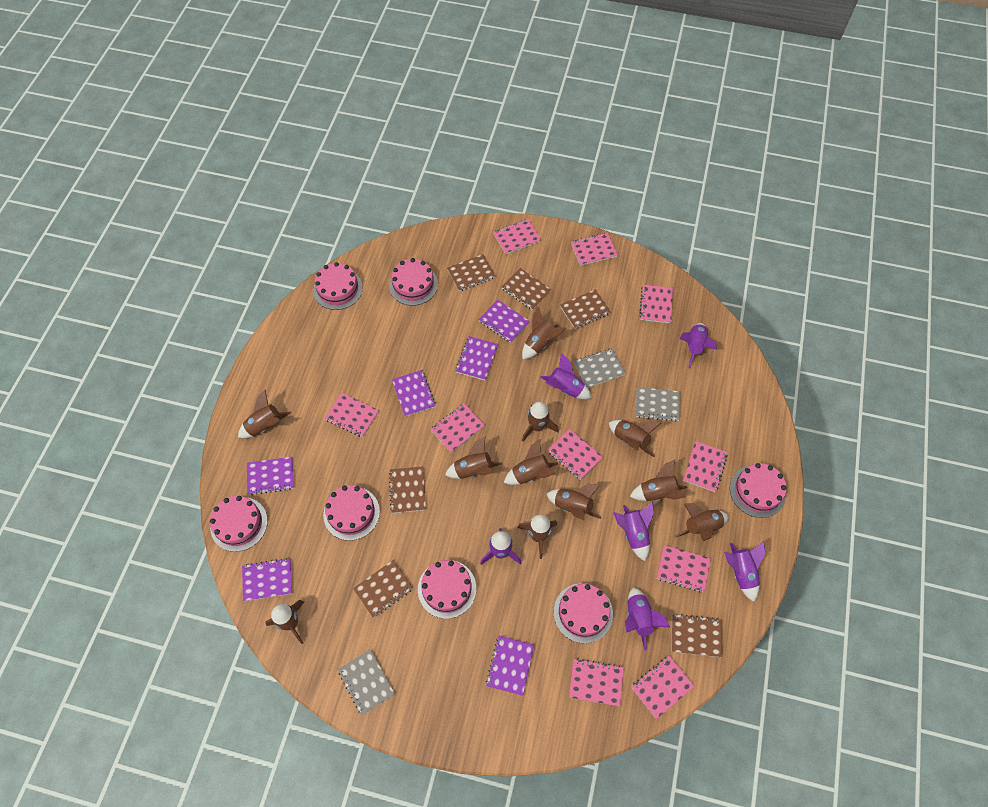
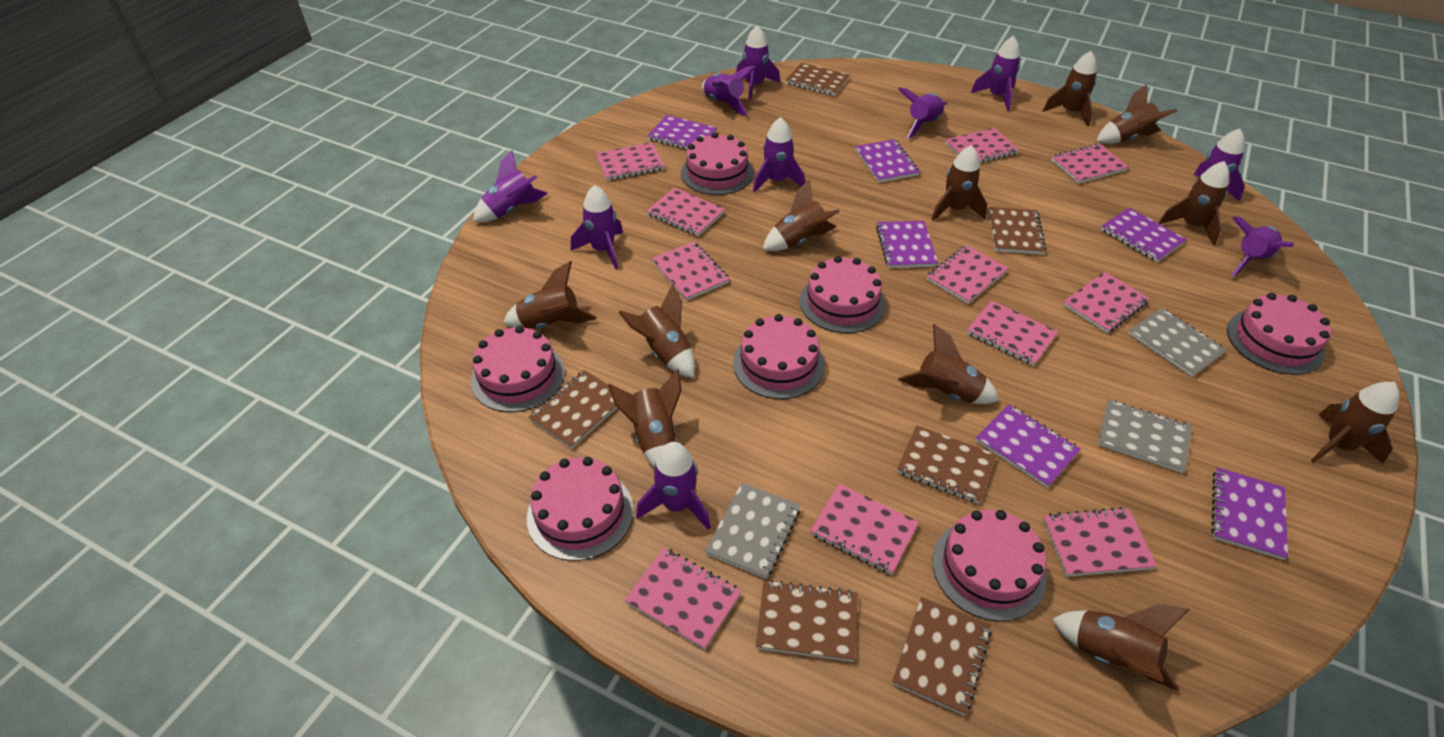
pink notebook: 10 -> 11
purple rocket: 6 -> 10

